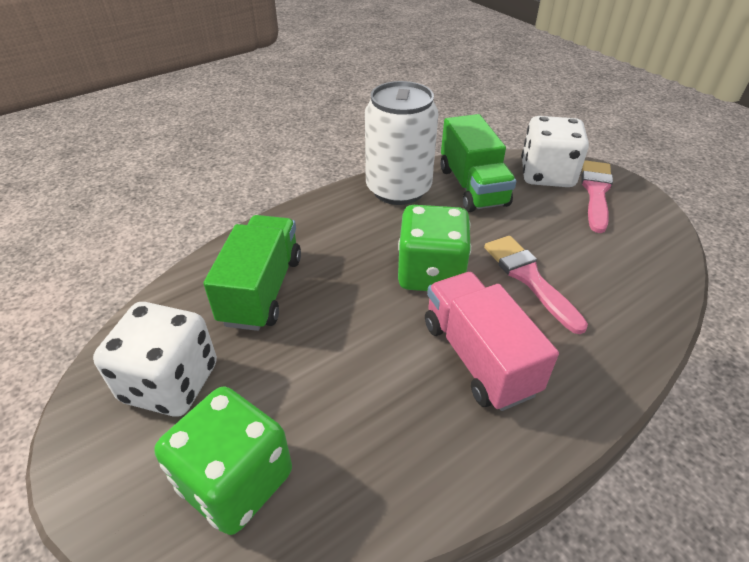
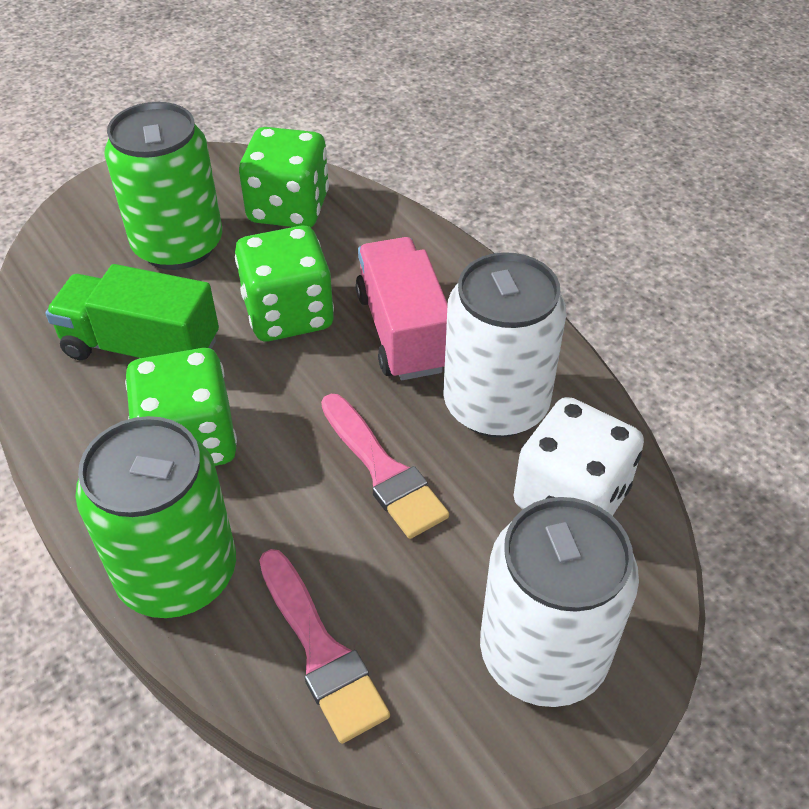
green can: 0 -> 2
green dice: 2 -> 3
green truck: 2 -> 1
white can: 1 -> 2
white dice: 2 -> 1

